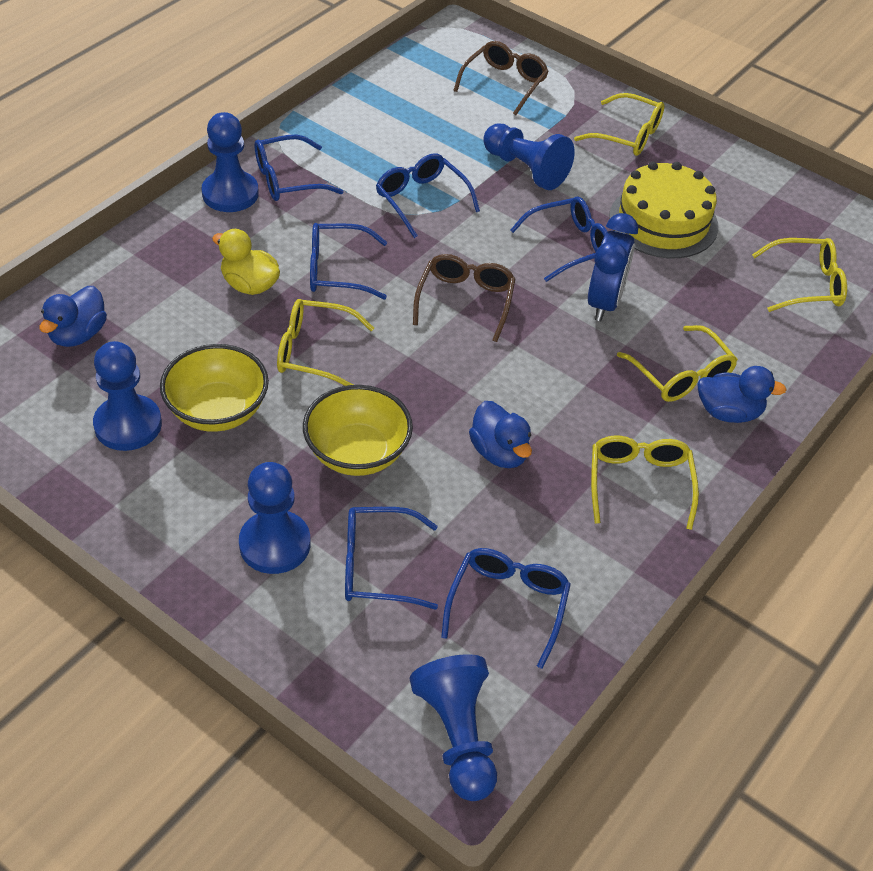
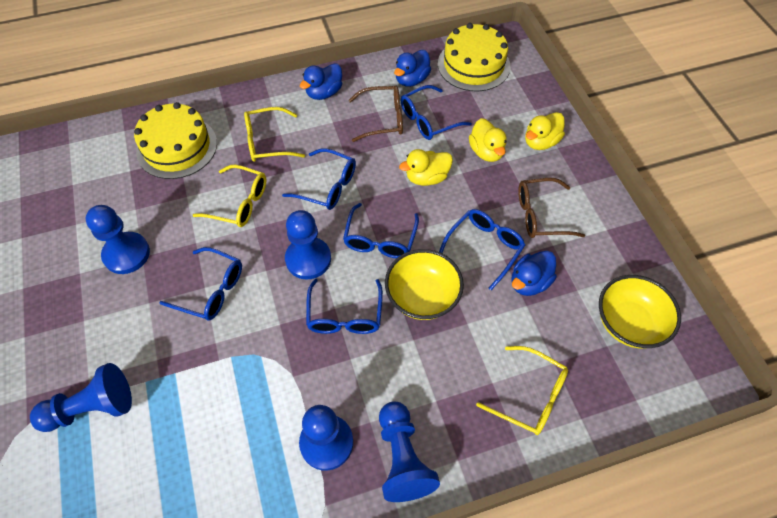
blue clock: 1 -> 0
yellow cake: 1 -> 2
yellow duck: 1 -> 3
yellow glasses: 5 -> 3

